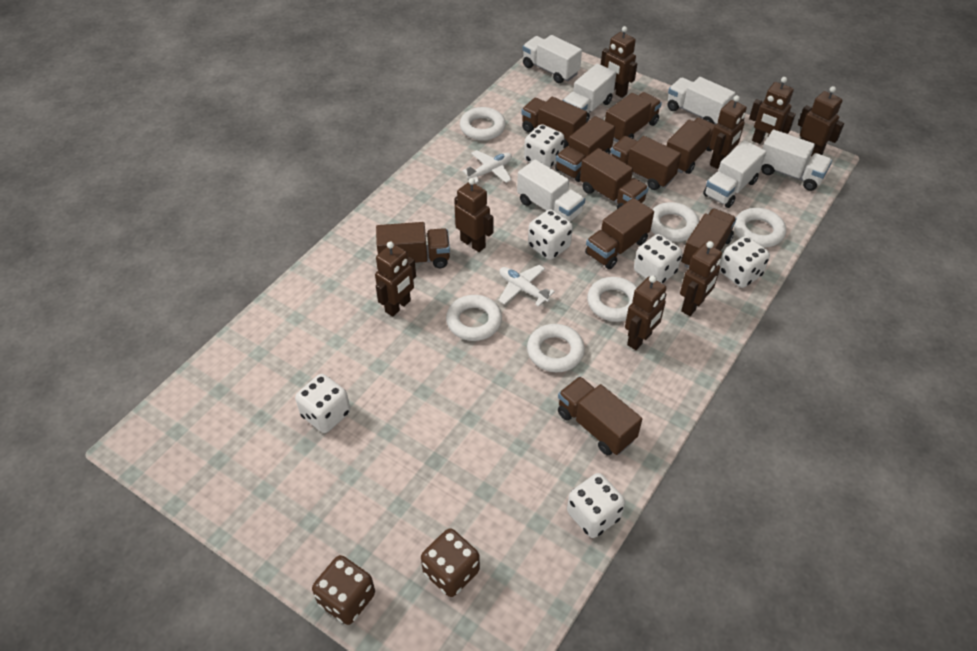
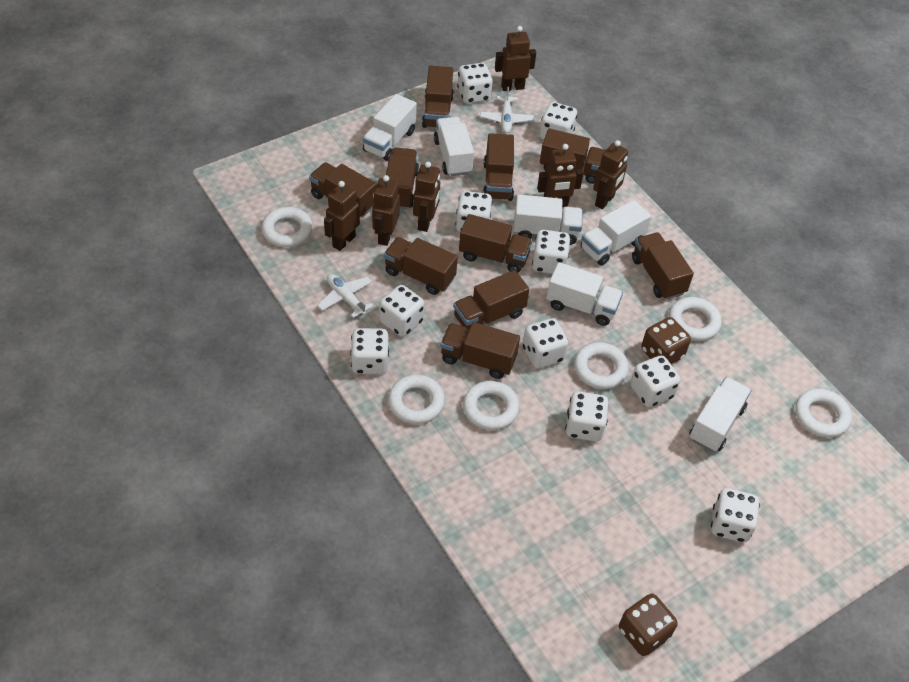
brown robot: 8 -> 6
white dice: 6 -> 10

